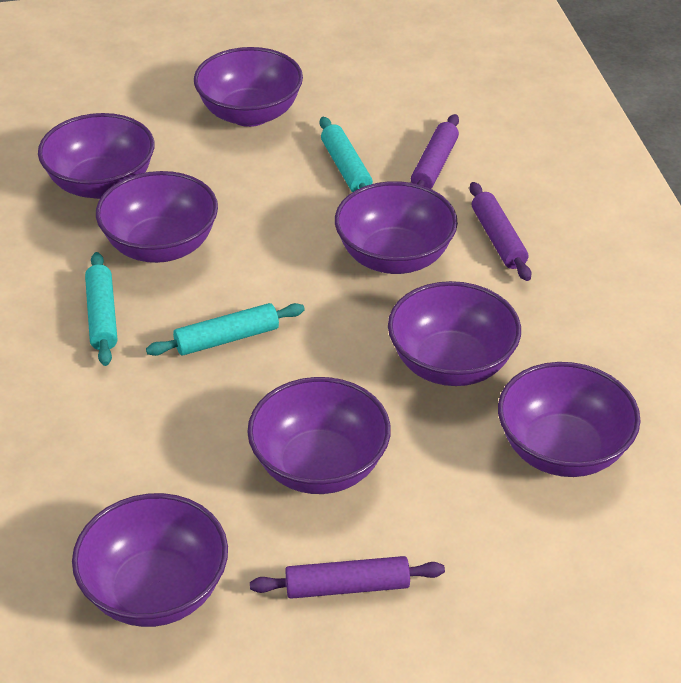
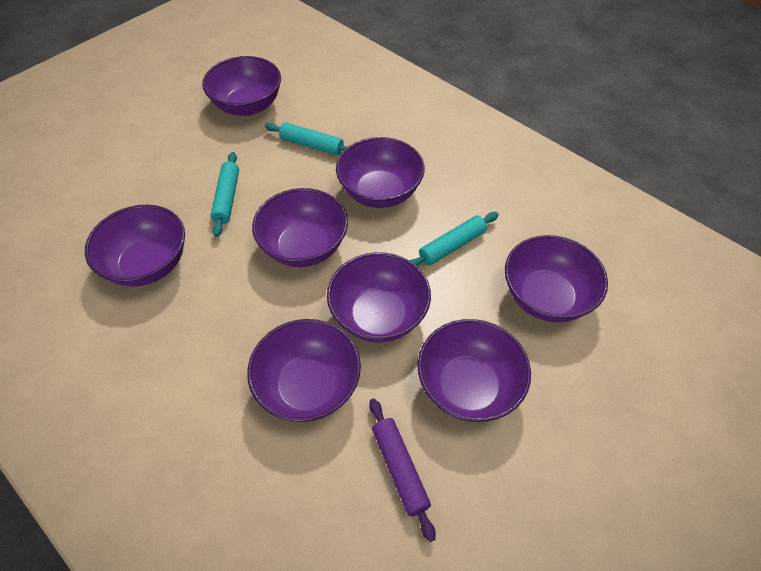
purple rolling pin: 3 -> 1

